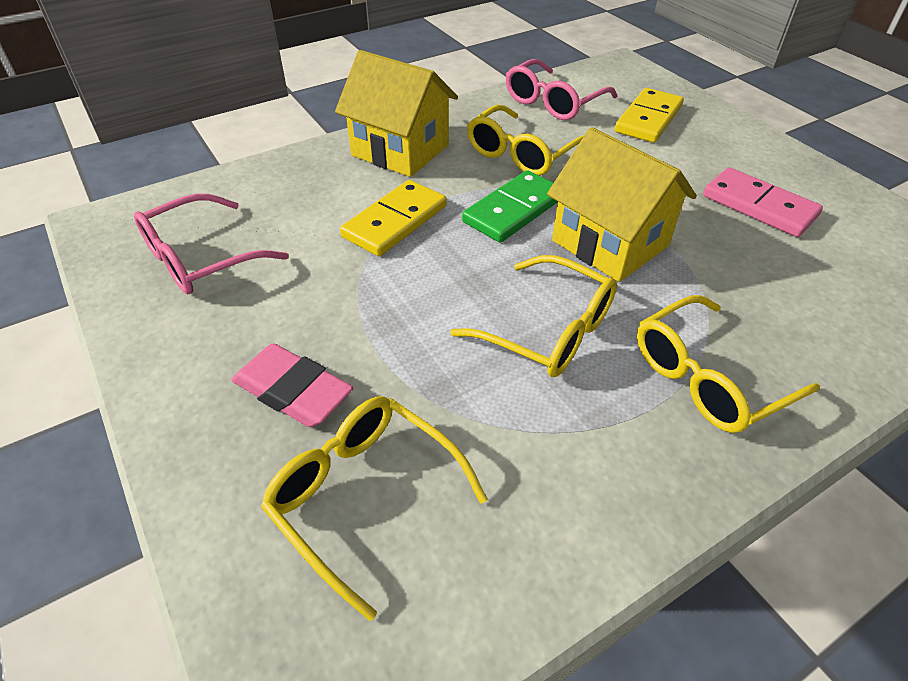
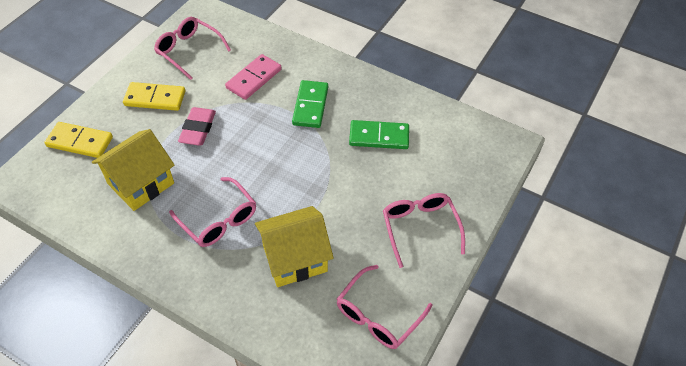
green domino: 1 -> 2
pink glasses: 2 -> 4
yellow glasses: 4 -> 0

